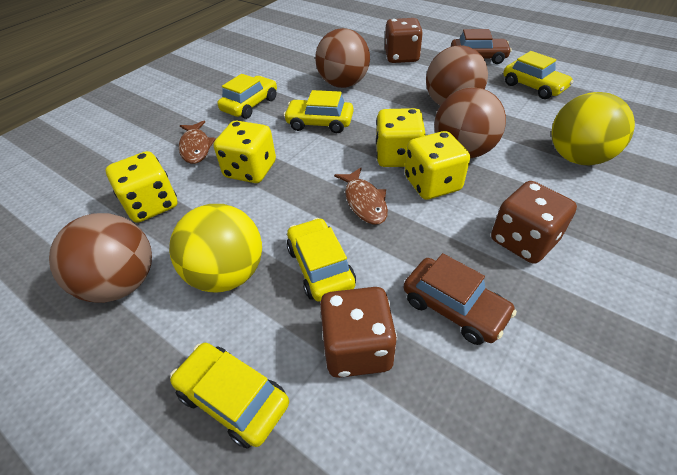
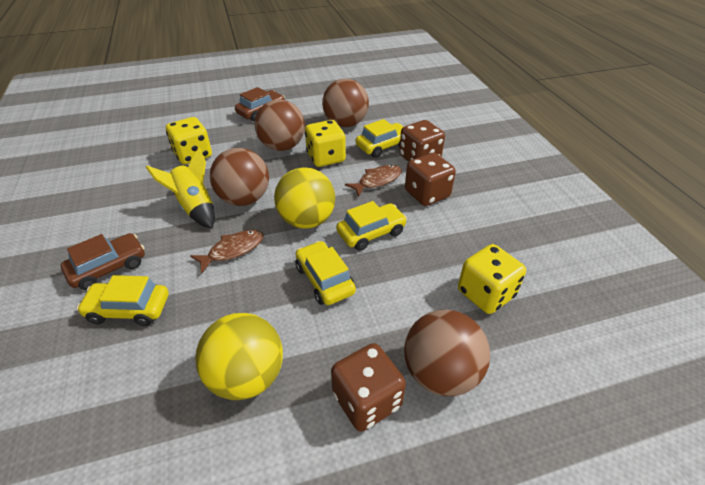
yellow car: 5 -> 4
yellow dice: 4 -> 3
yellow rocket: 0 -> 1

